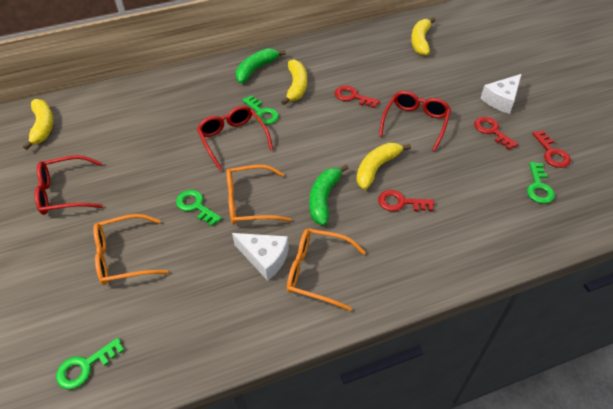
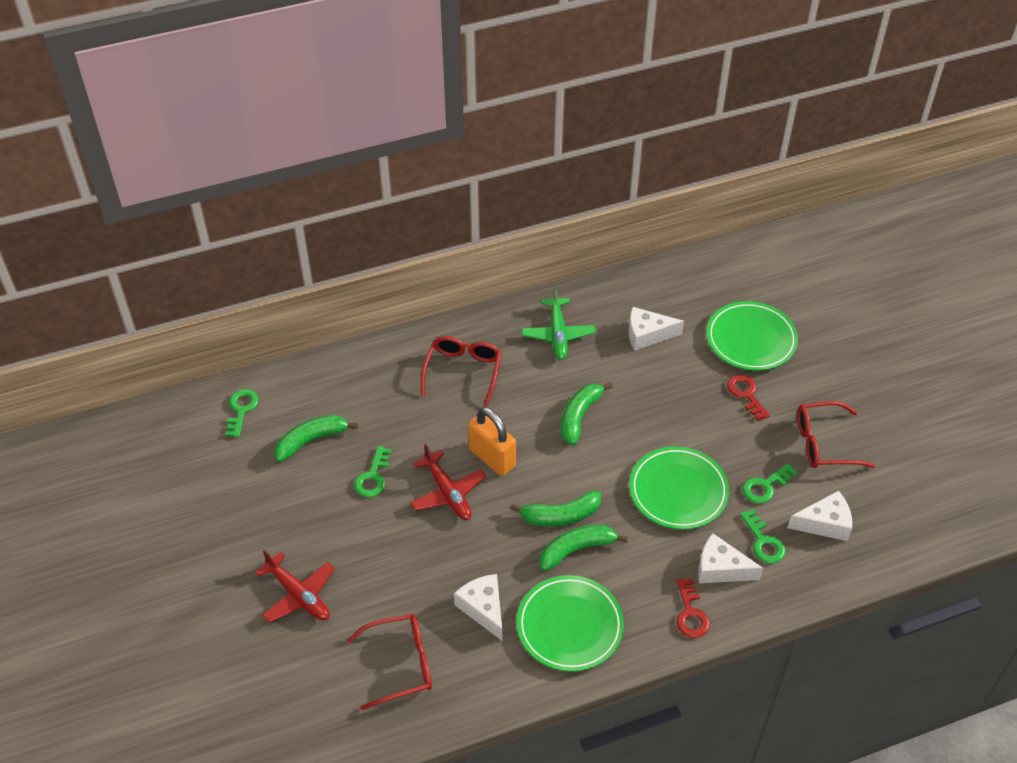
green banana: 2 -> 4
green plane: 0 -> 1
green plate: 0 -> 3
orange glasses: 3 -> 0
orange padlock: 0 -> 1
red key: 4 -> 2
red plane: 0 -> 2
white cheese: 2 -> 4
yellow banana: 4 -> 0

